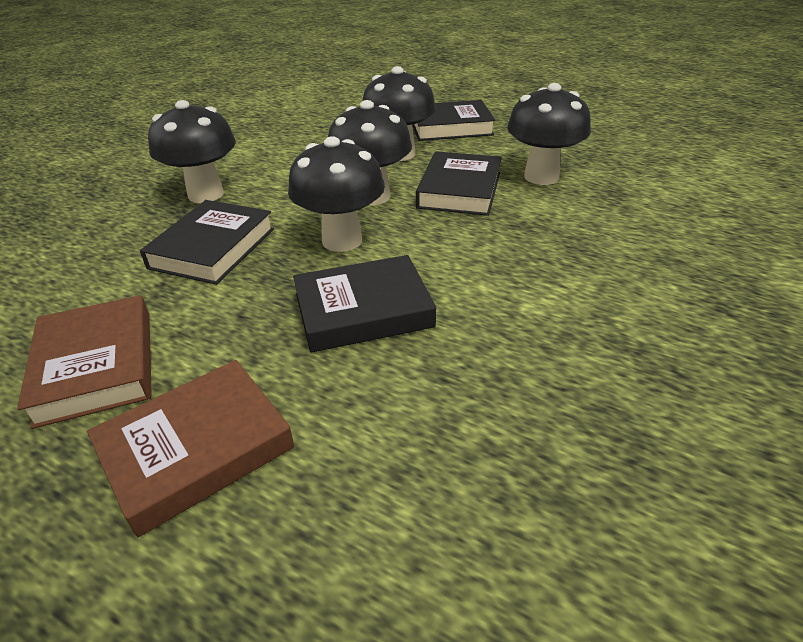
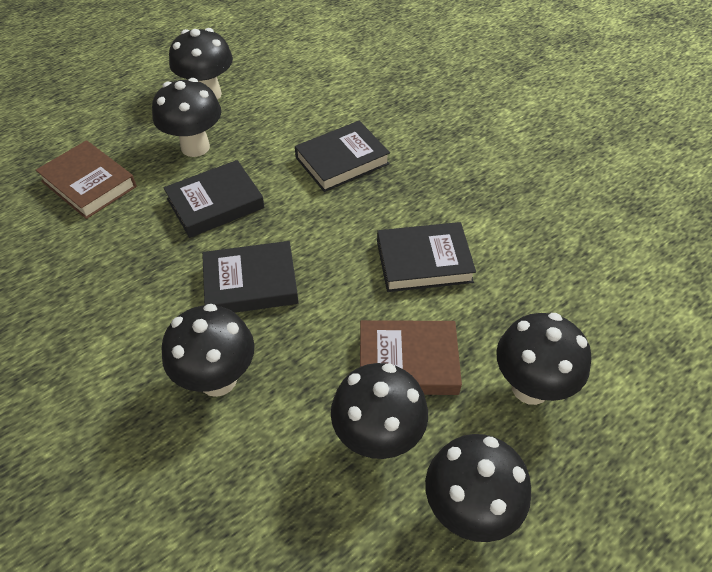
black mushroom: 5 -> 6

